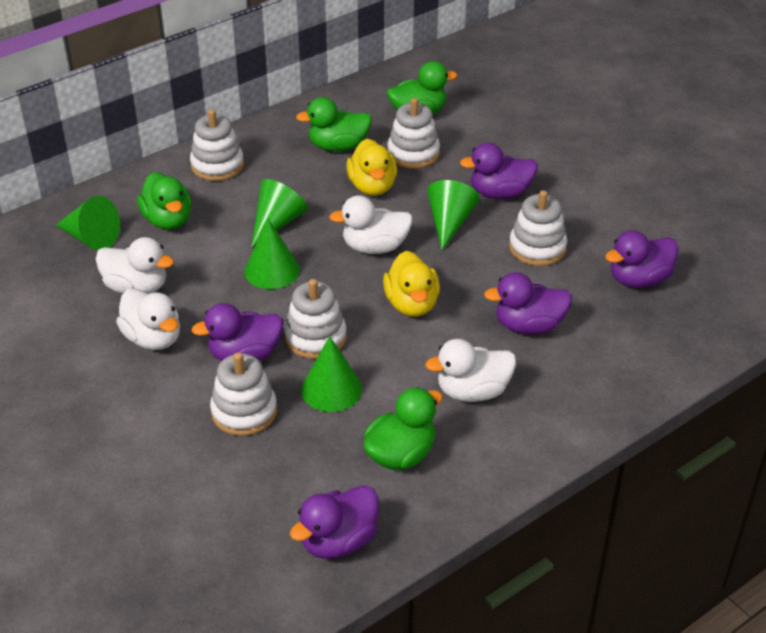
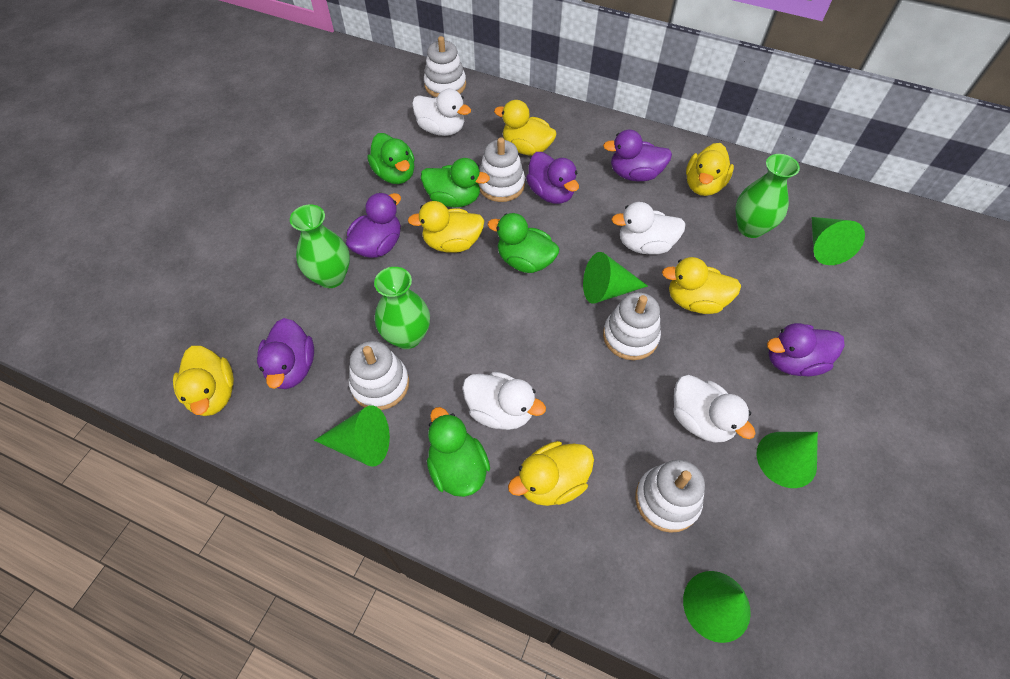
green vase: 0 -> 3
yellow duck: 2 -> 6

